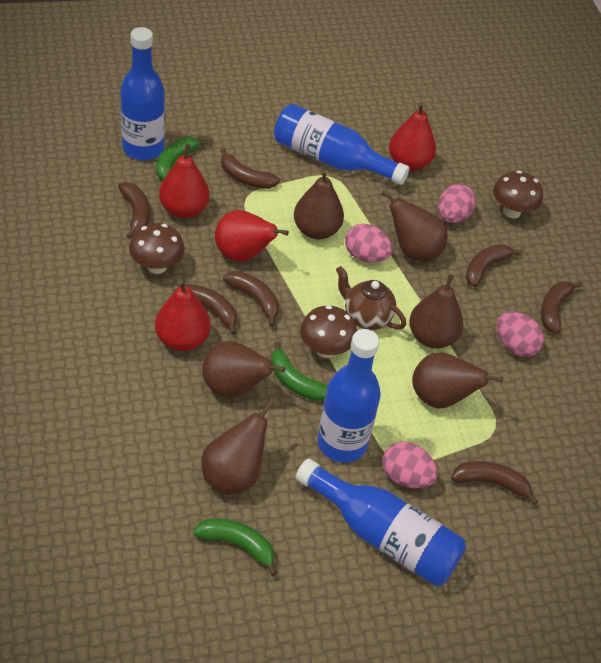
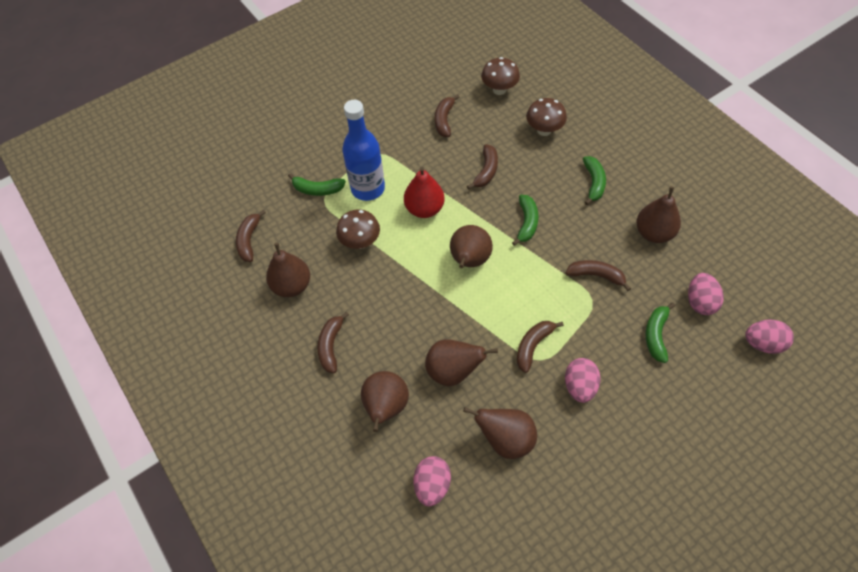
blue bottle: 4 -> 1
brown banana: 7 -> 6
brown teapot: 1 -> 0
green banana: 3 -> 4
red pear: 4 -> 1

